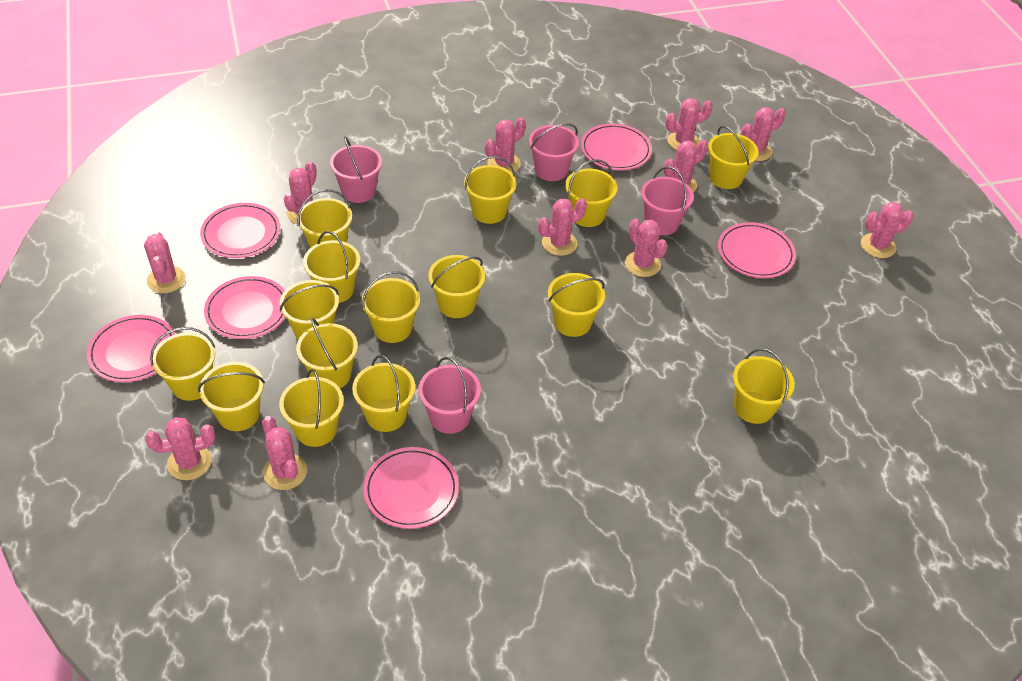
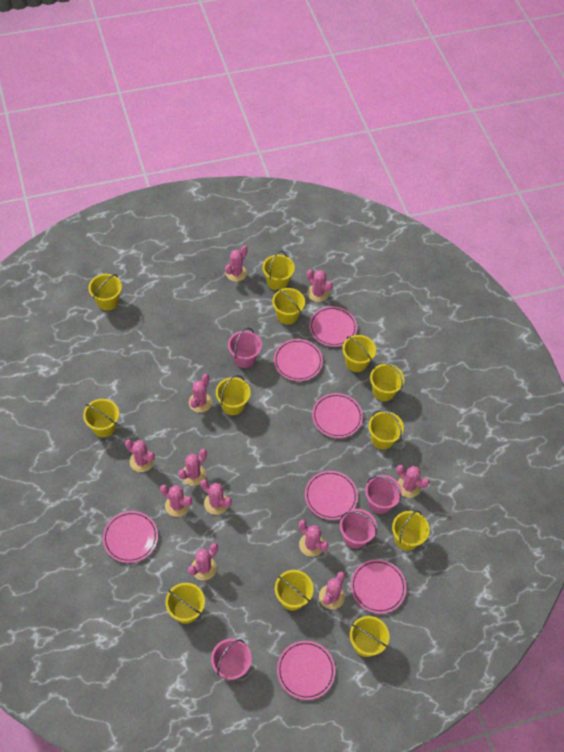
pink plate: 6 -> 7
yellow bucket: 15 -> 12

